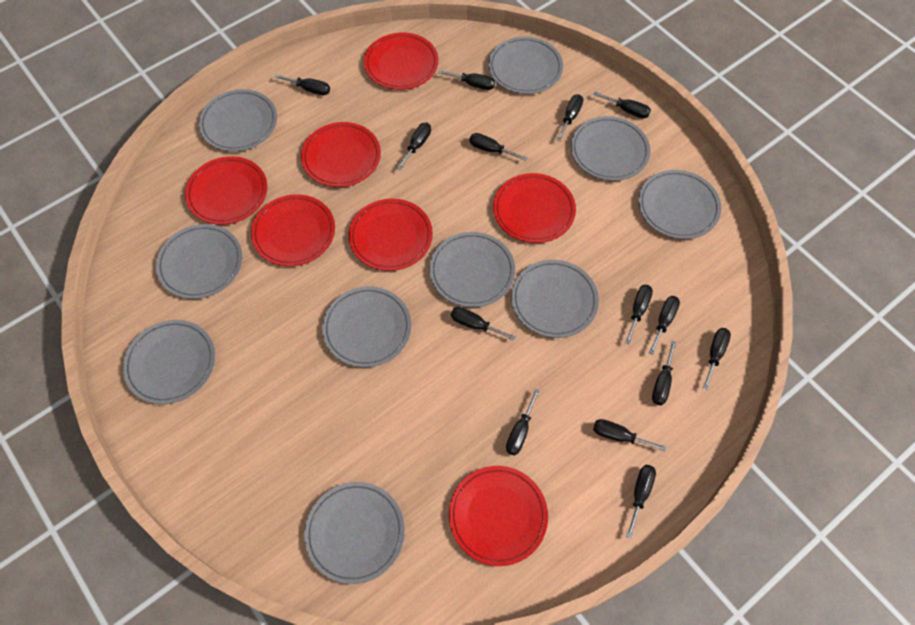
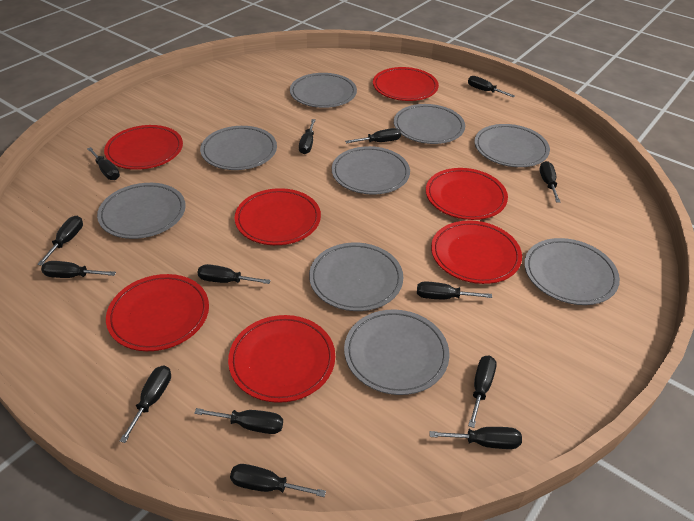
grey plate: 10 -> 9

